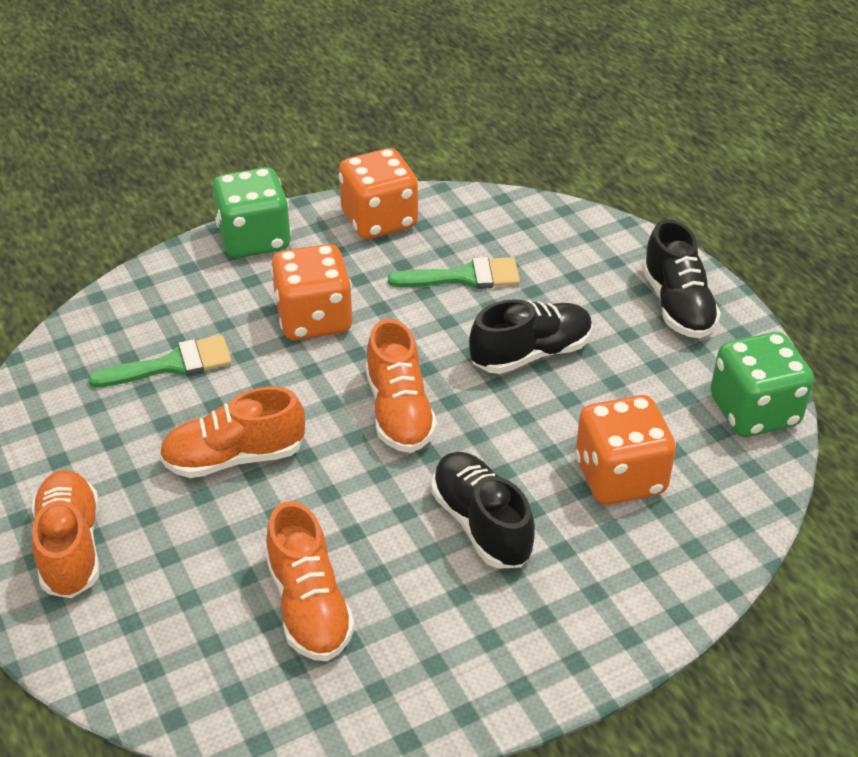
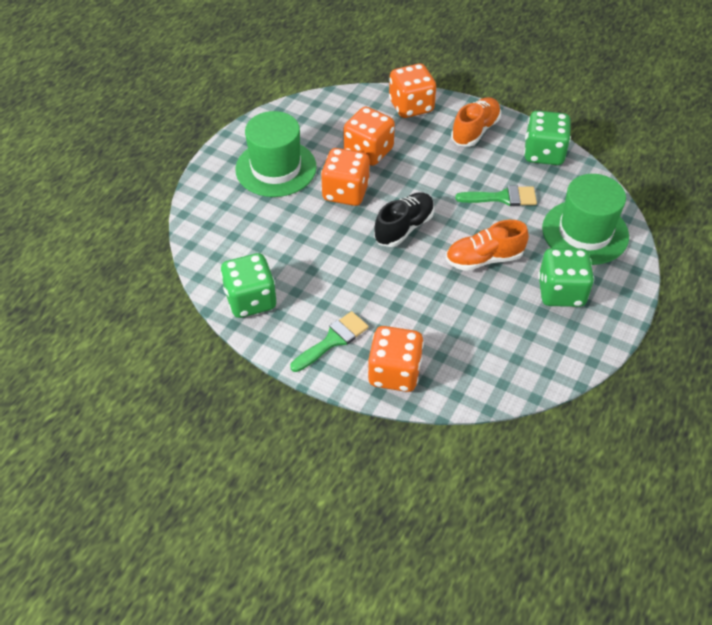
black shoe: 3 -> 1
green dice: 2 -> 3
green hat: 0 -> 2
orange dice: 3 -> 4
orange shoe: 4 -> 2

